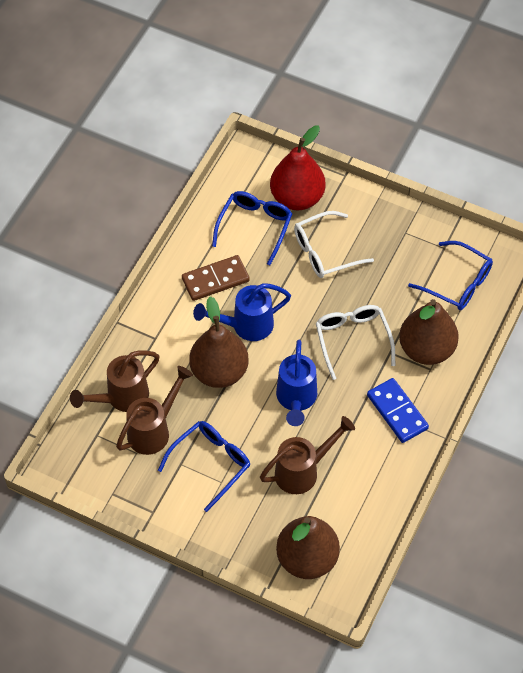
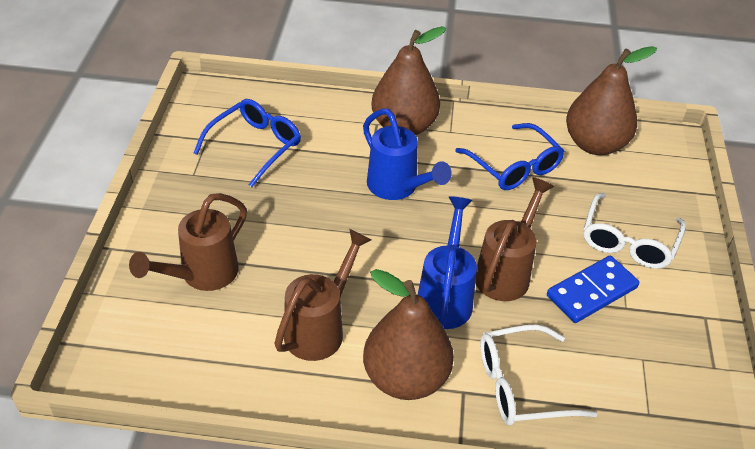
blue glasses: 3 -> 2
brown domino: 1 -> 0
red pear: 1 -> 0

